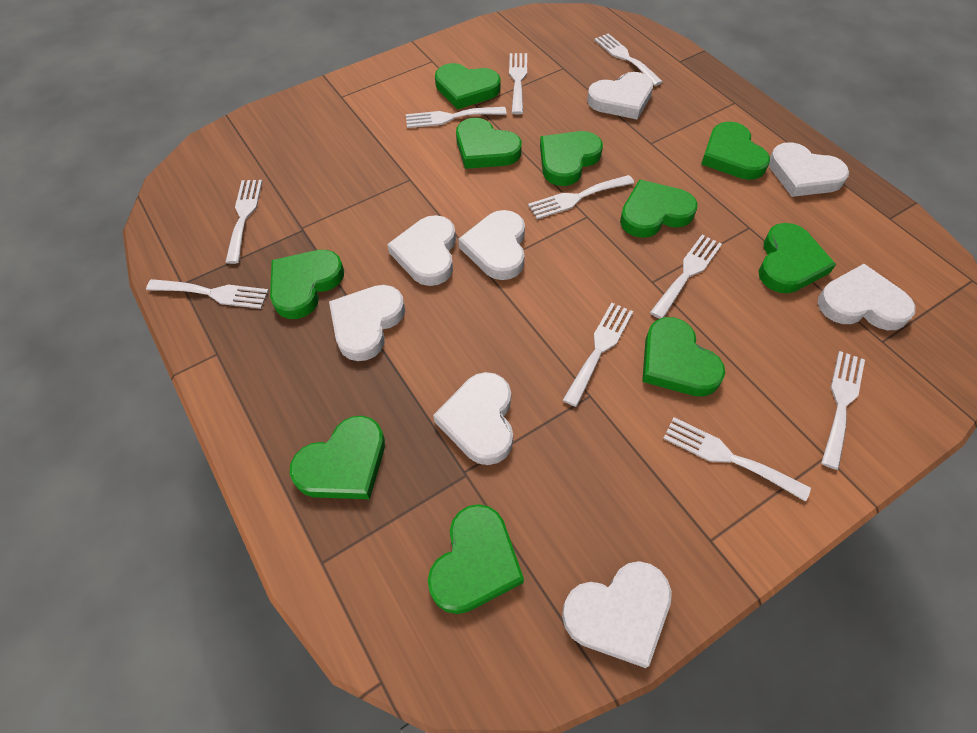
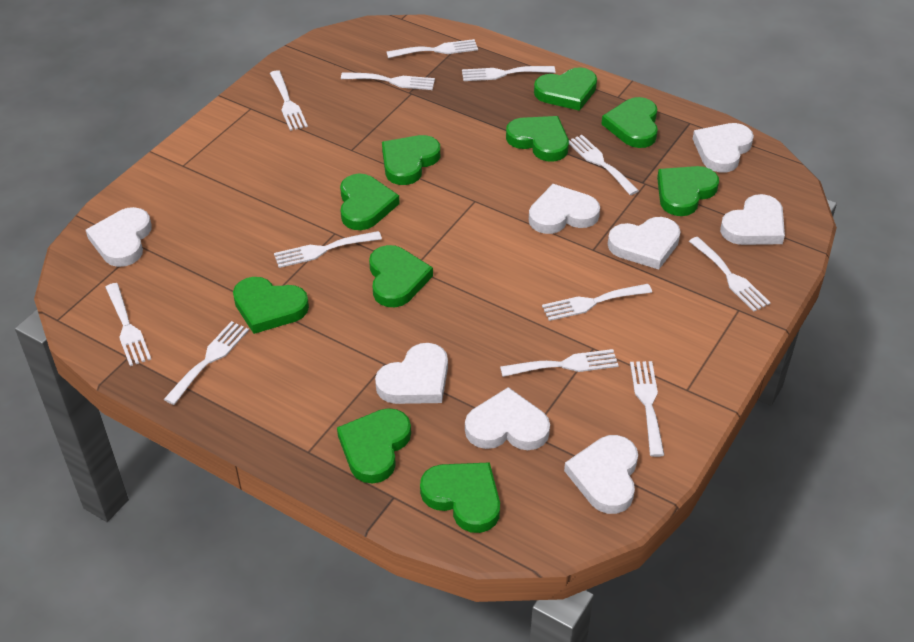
white fork: 10 -> 12

